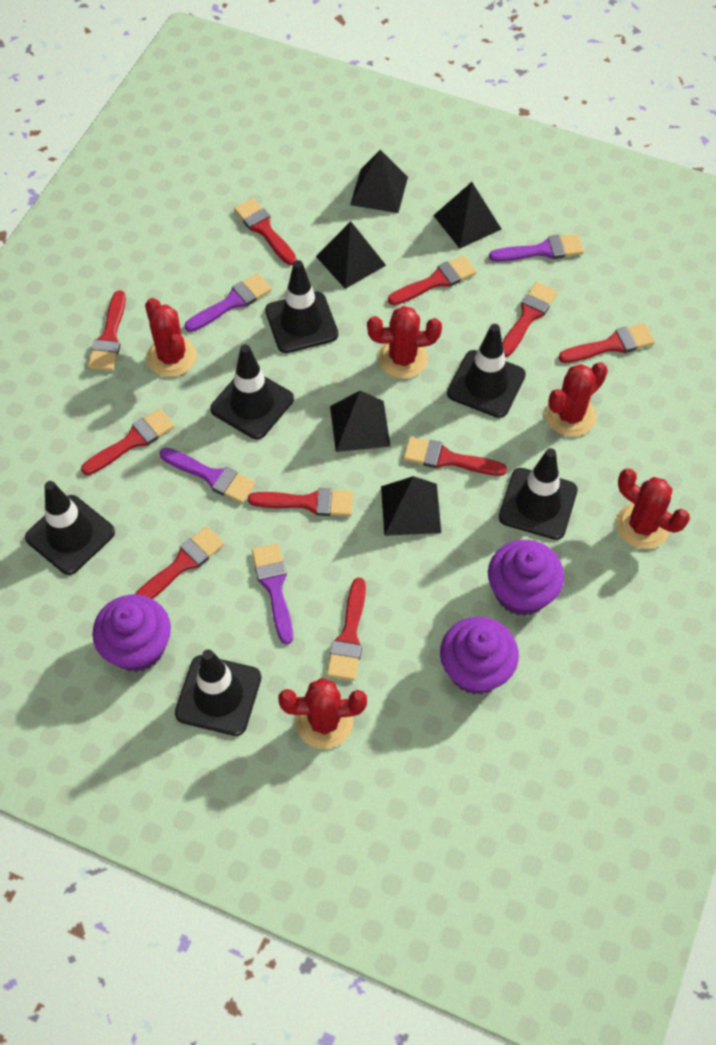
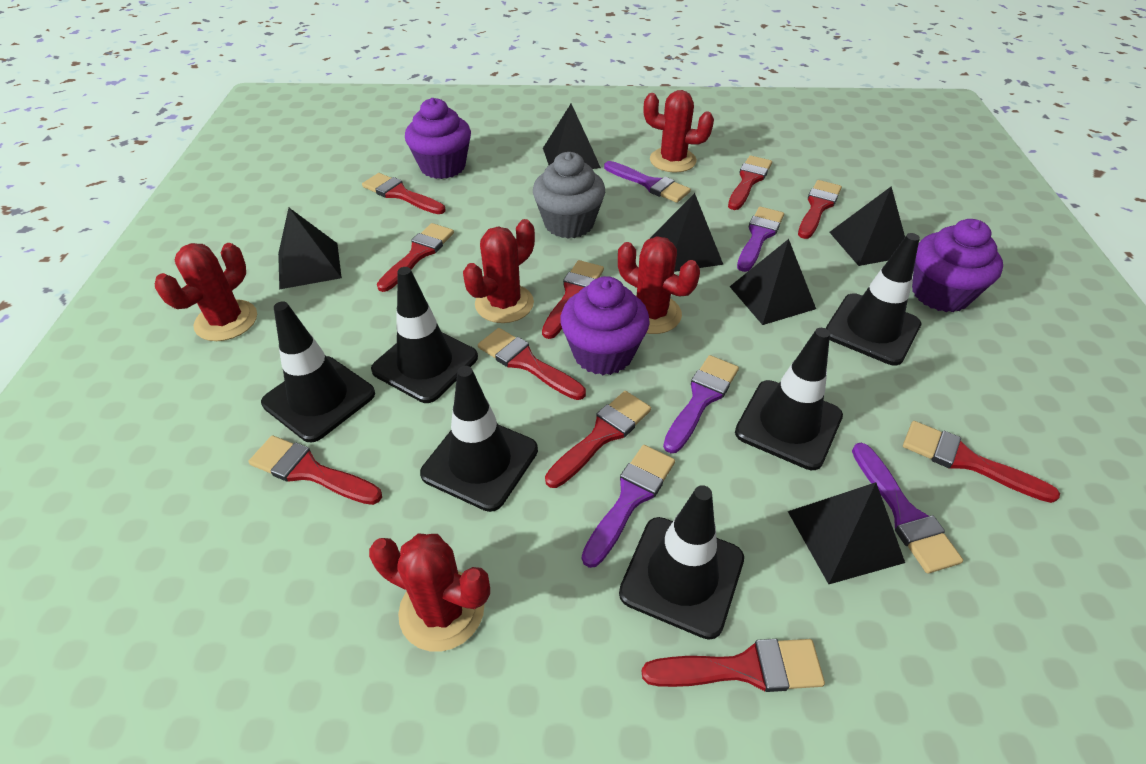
black pyramid: 5 -> 6
grey cupcake: 0 -> 1
purple brush: 4 -> 5

